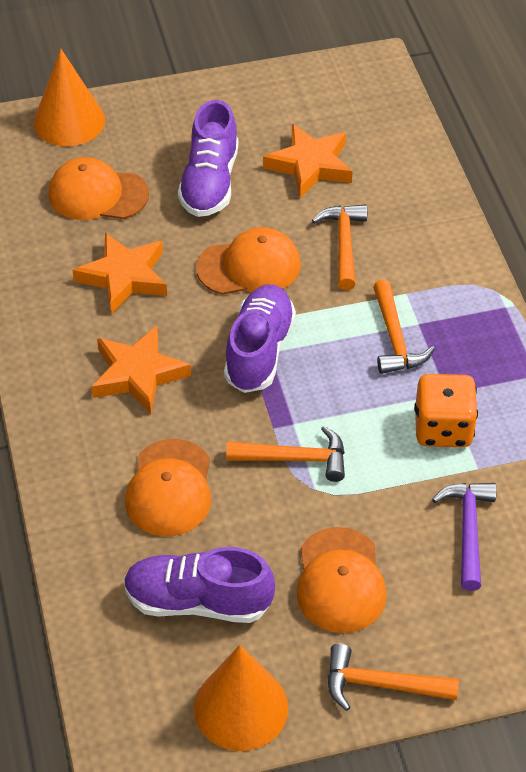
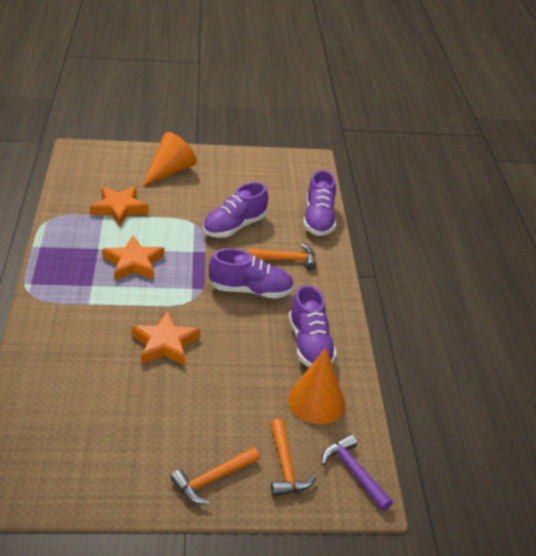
orange cap: 4 -> 0
orange dice: 1 -> 0
orange hammer: 4 -> 3
purple shoe: 3 -> 4

